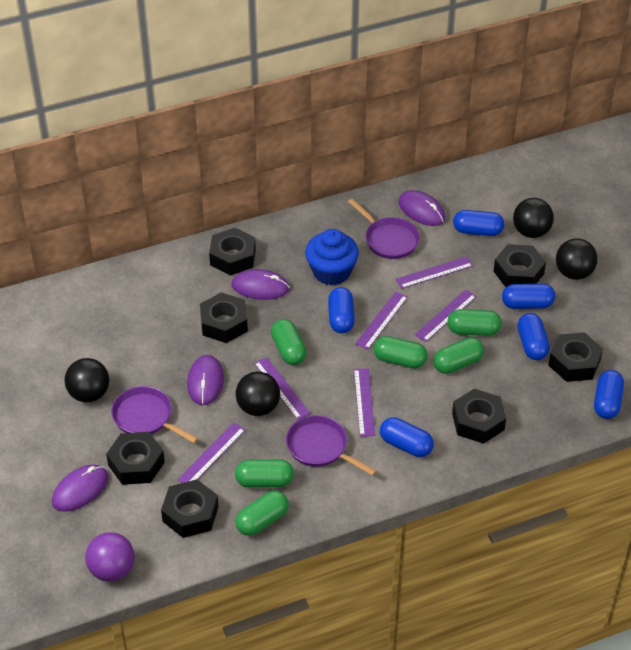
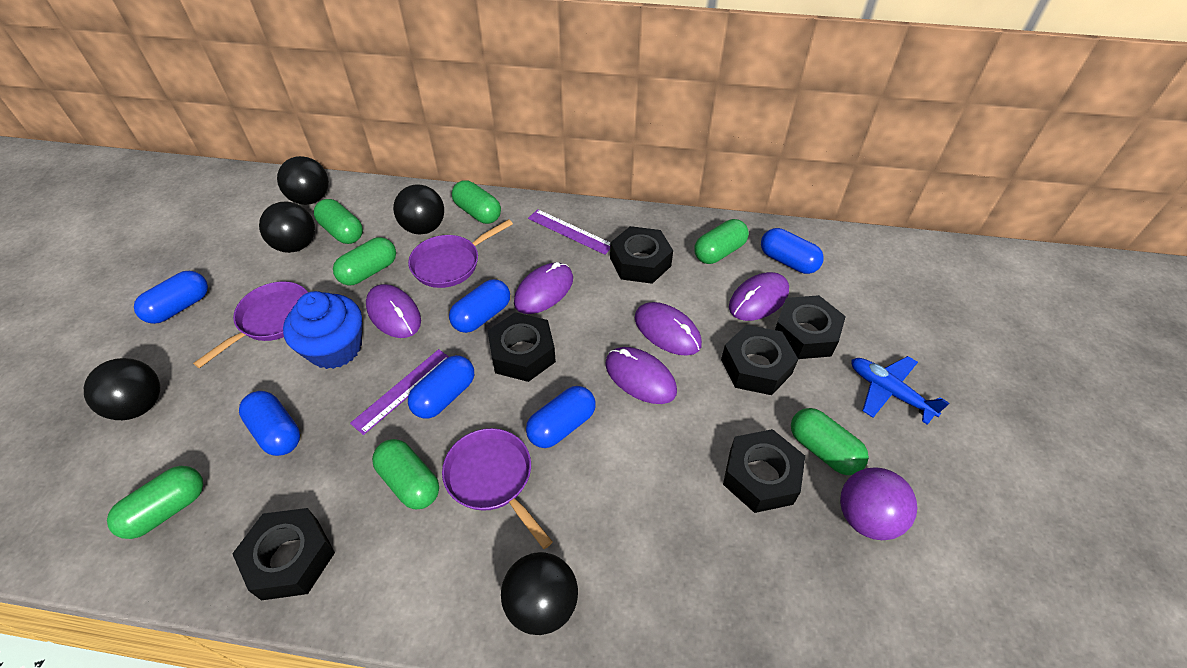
black ball: 4 -> 5
black nut: 7 -> 6
blue plane: 0 -> 1
green capsule: 6 -> 7
purple mouse: 4 -> 5
purple ruler: 6 -> 2

